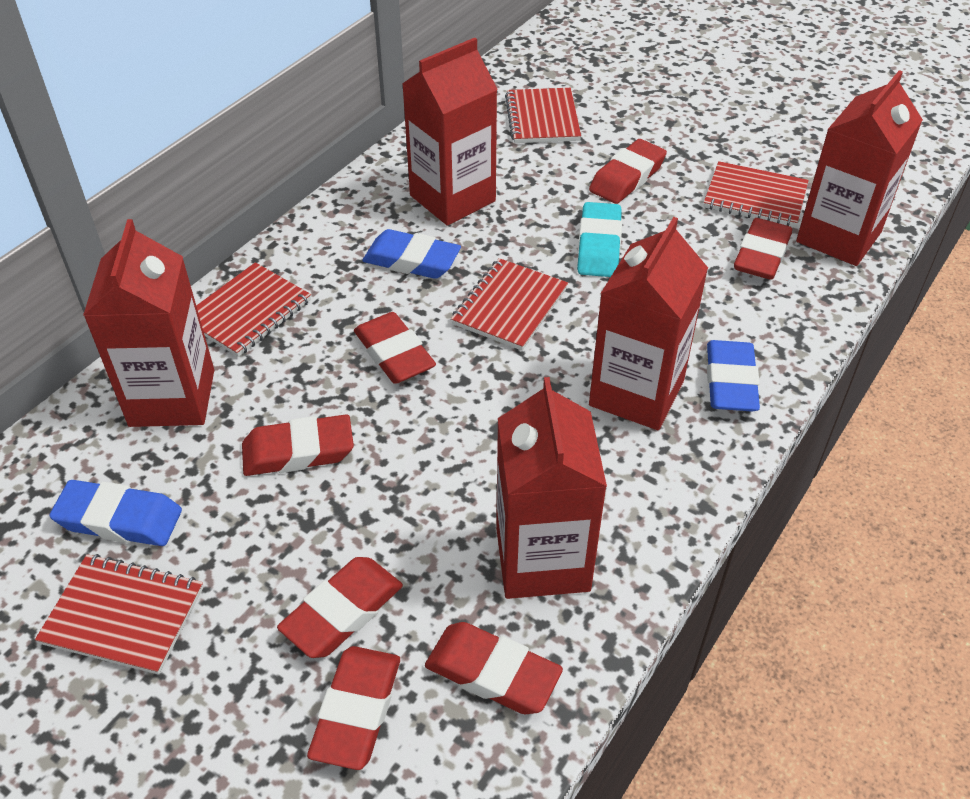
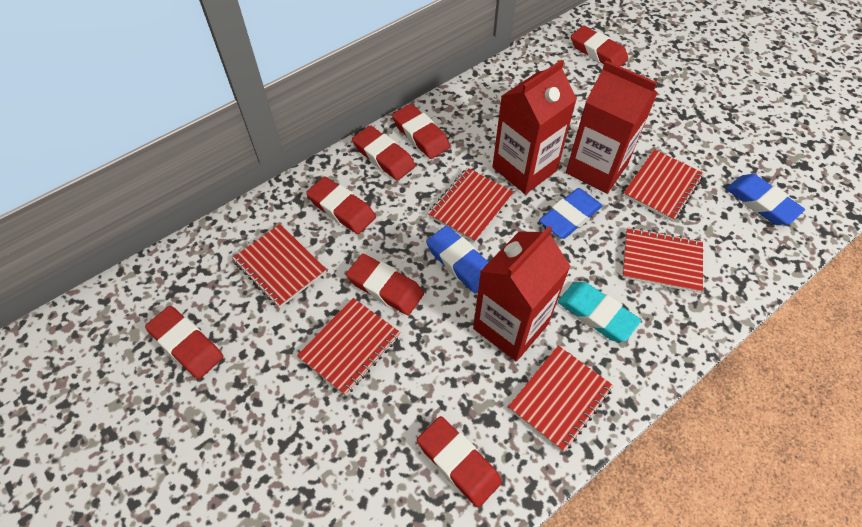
red carton: 5 -> 3
red notebook: 5 -> 6

